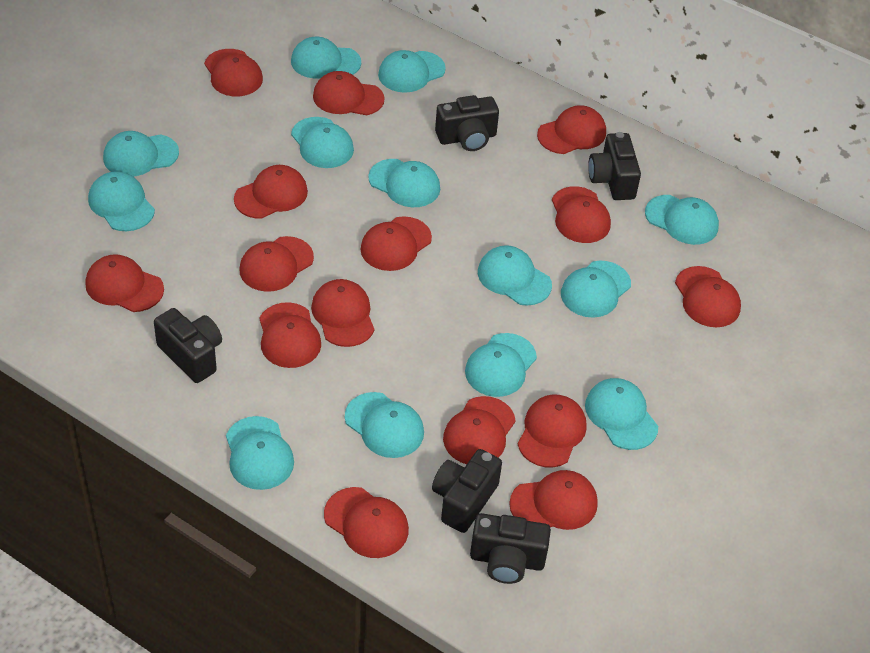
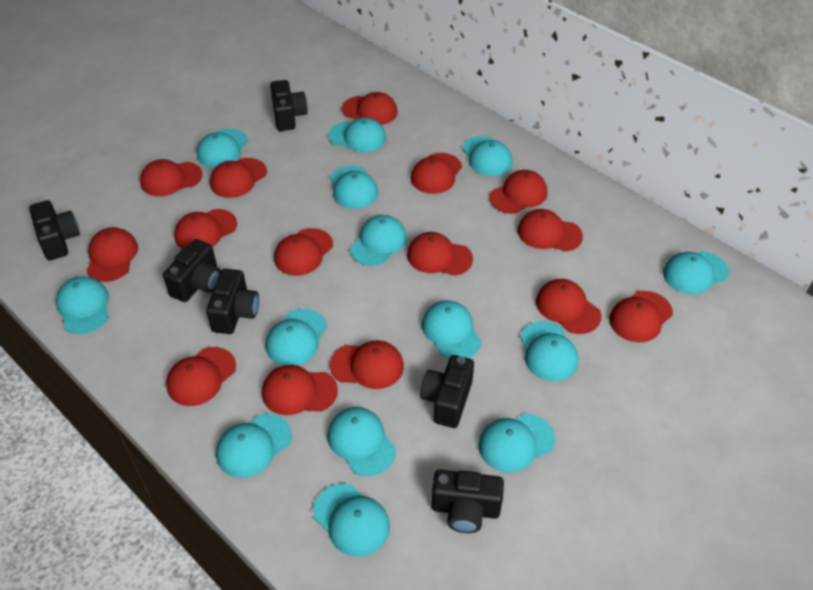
black camera: 5 -> 6
turquoise cap: 13 -> 14

